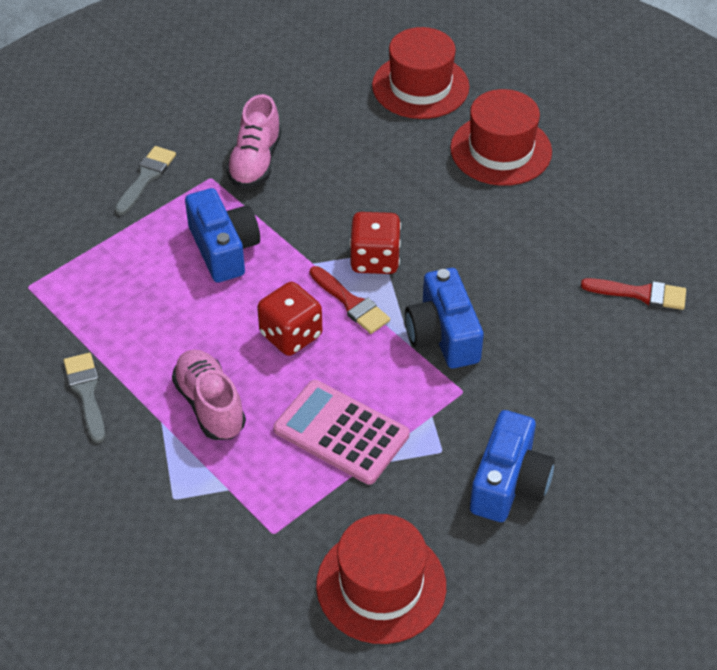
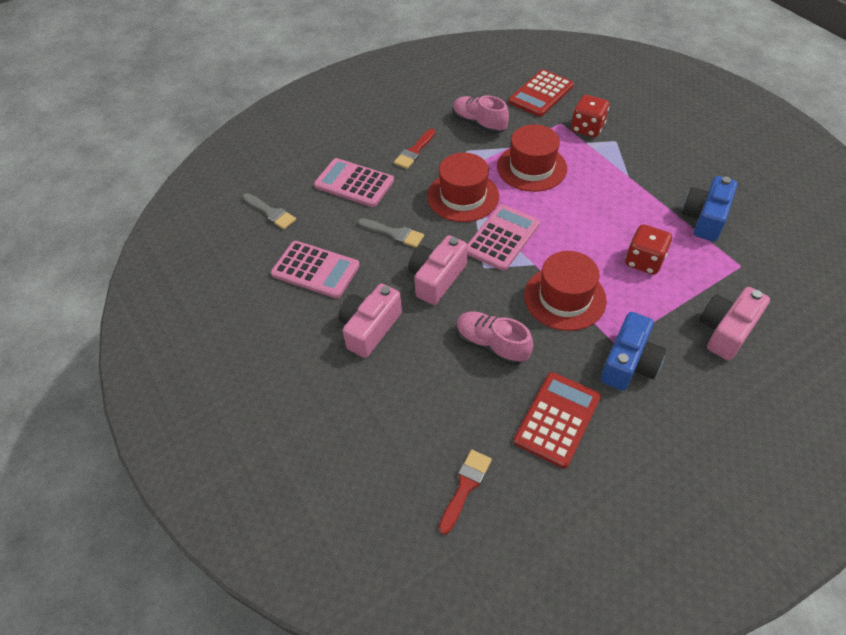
blue camera: 3 -> 2
pink calculator: 1 -> 3
pink camera: 0 -> 3
red calculator: 0 -> 2

